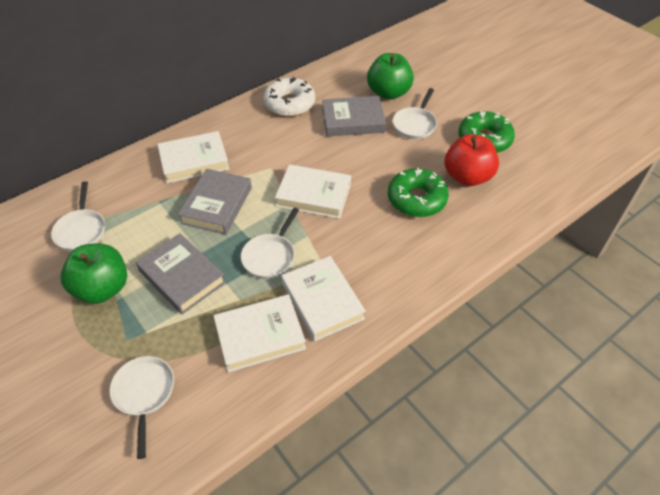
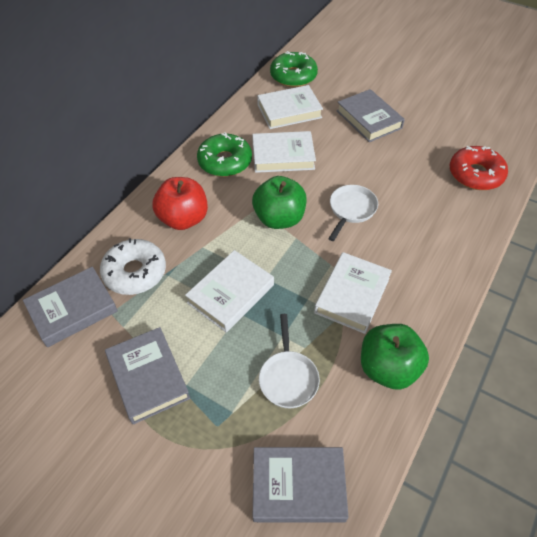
grey book: 3 -> 4
red donut: 0 -> 1
white pan: 4 -> 2

